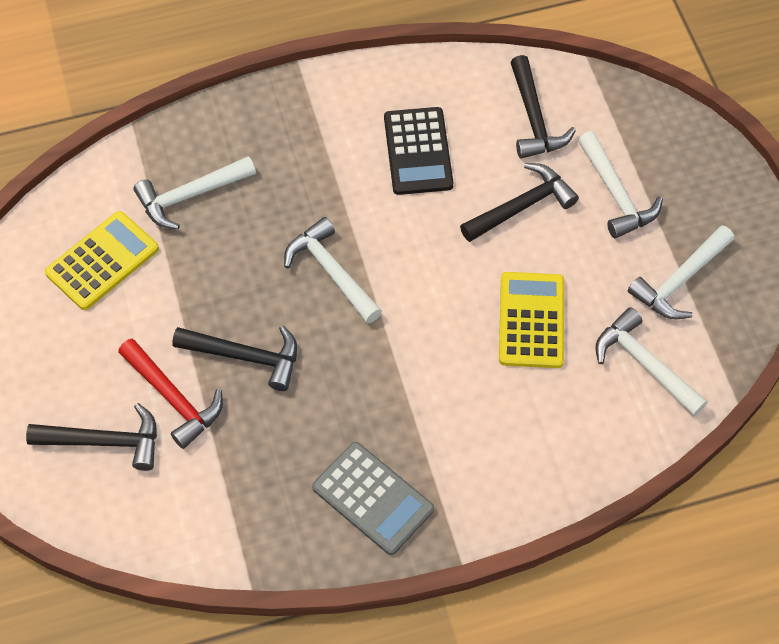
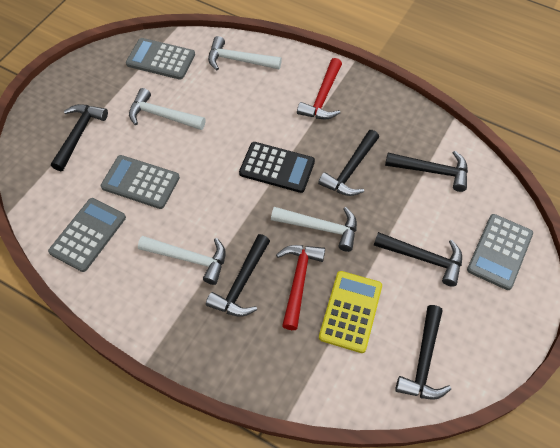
black hammer: 4 -> 6
grey calculator: 1 -> 4
red hammer: 1 -> 2
white hammer: 5 -> 4
yellow calculator: 2 -> 1

